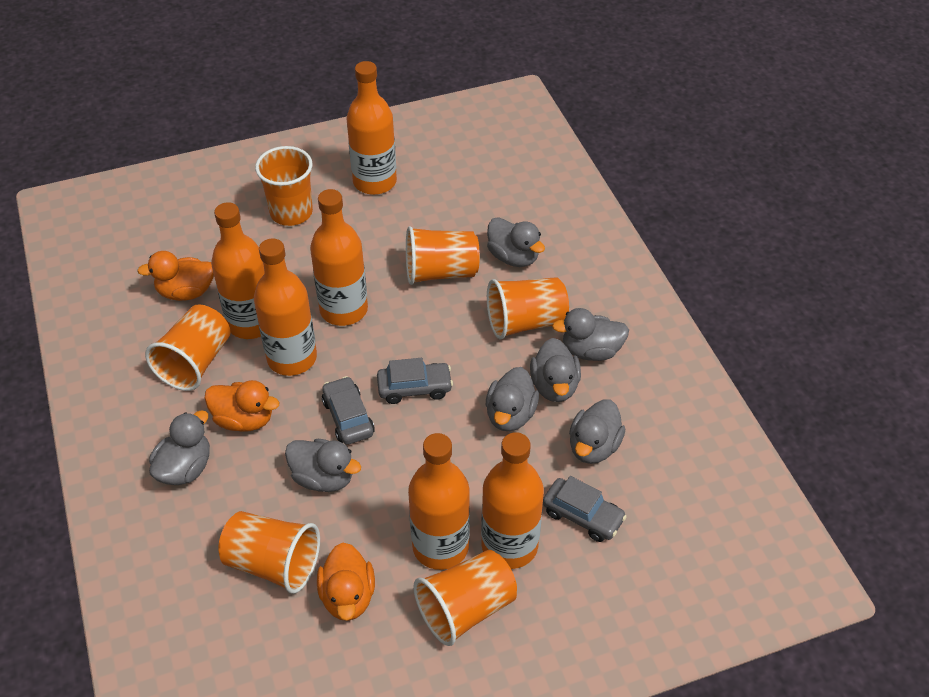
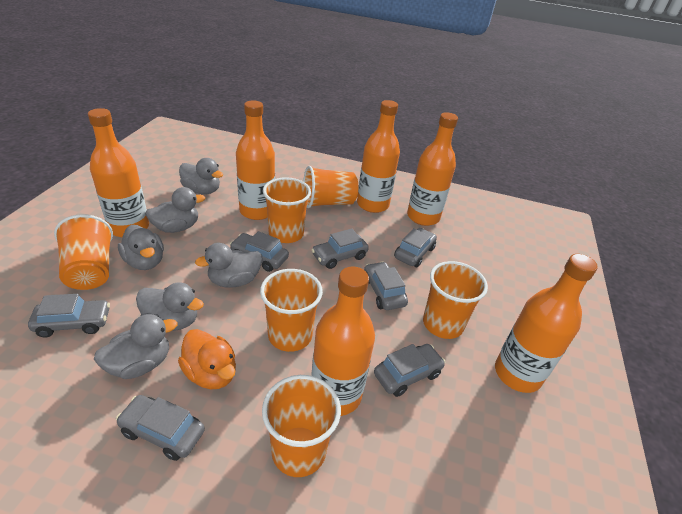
grey car: 3 -> 7
grey duck: 7 -> 6
orange duck: 3 -> 1

